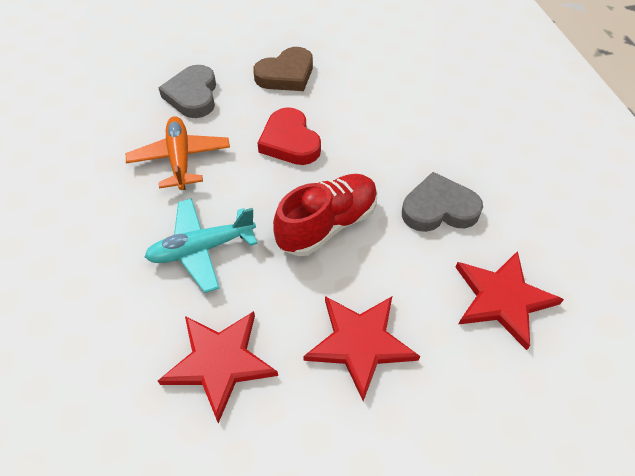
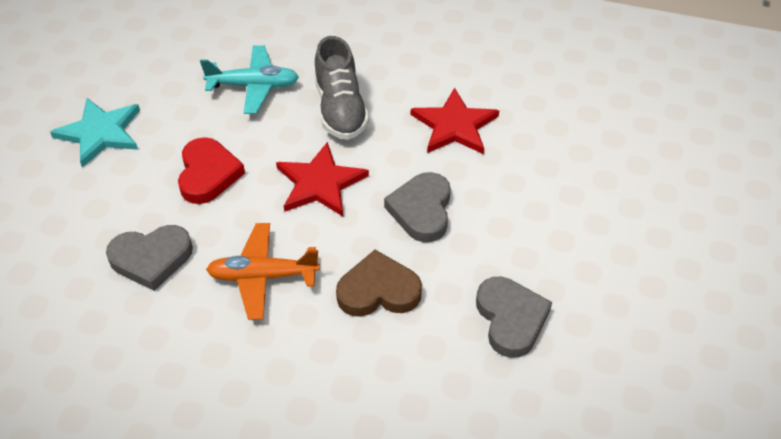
grey heart: 2 -> 3
grey shoe: 0 -> 1
red shoe: 1 -> 0
red star: 3 -> 2
turquoise star: 0 -> 1

